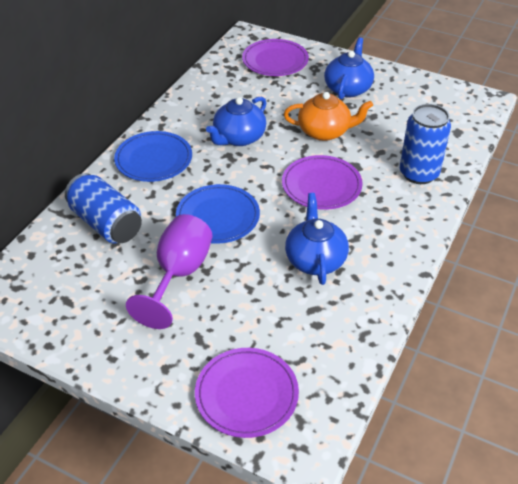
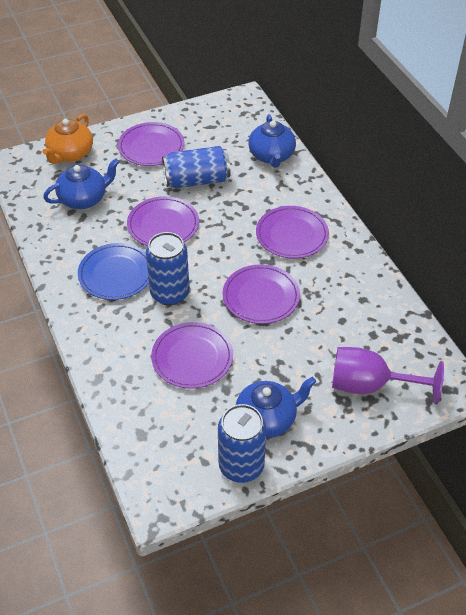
blue can: 2 -> 3
blue plate: 2 -> 1
purple plate: 3 -> 5

